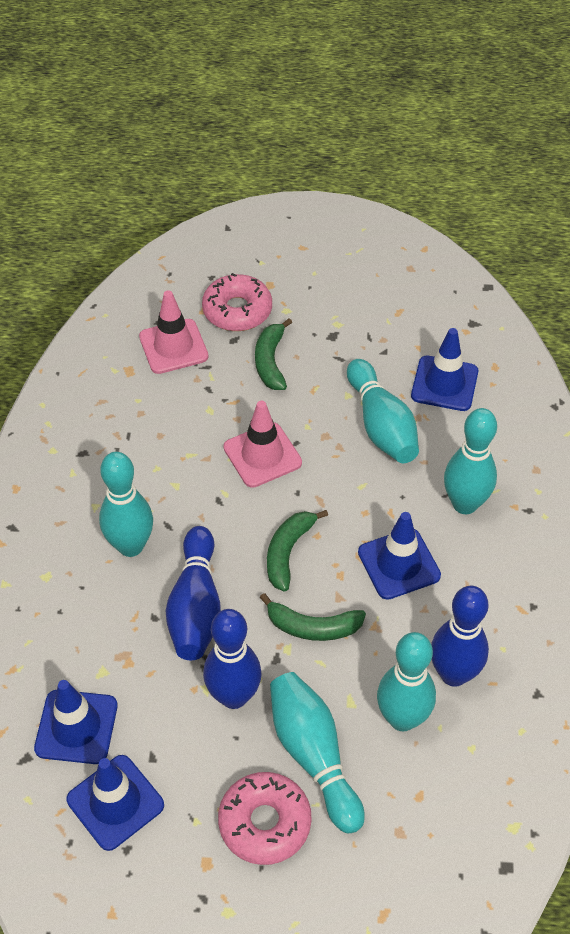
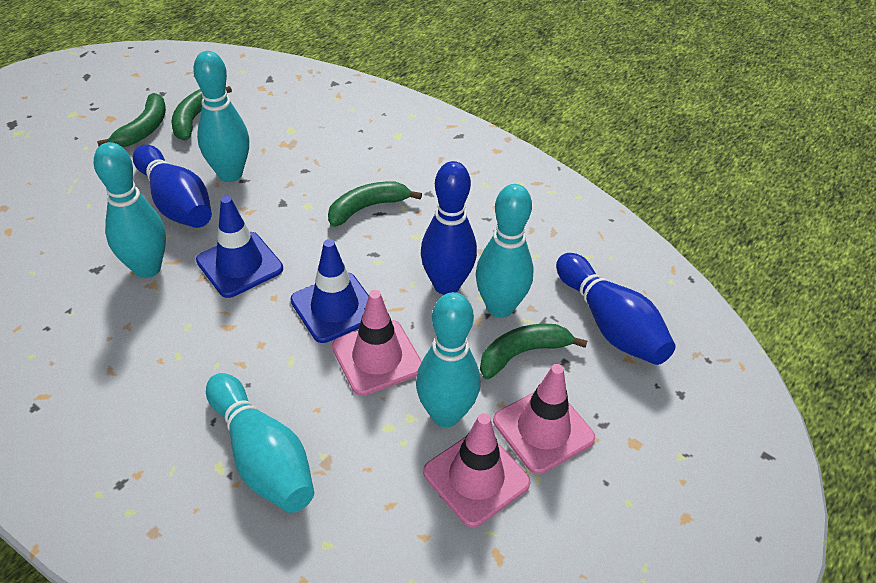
blue traffic cone: 4 -> 2
green banana: 3 -> 4
pink donut: 2 -> 0
pink traffic cone: 2 -> 3

